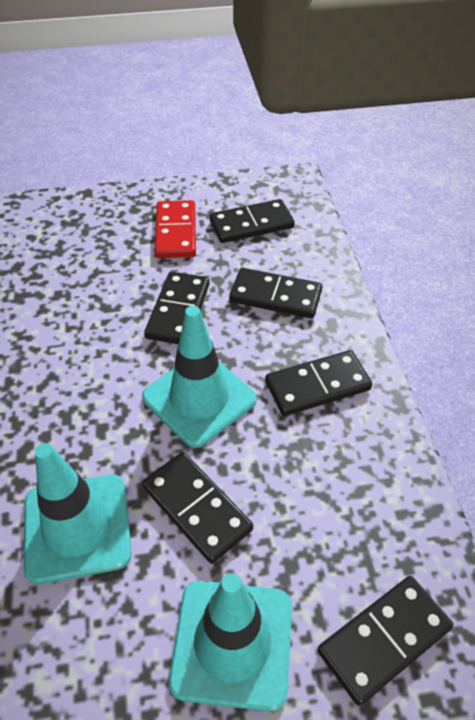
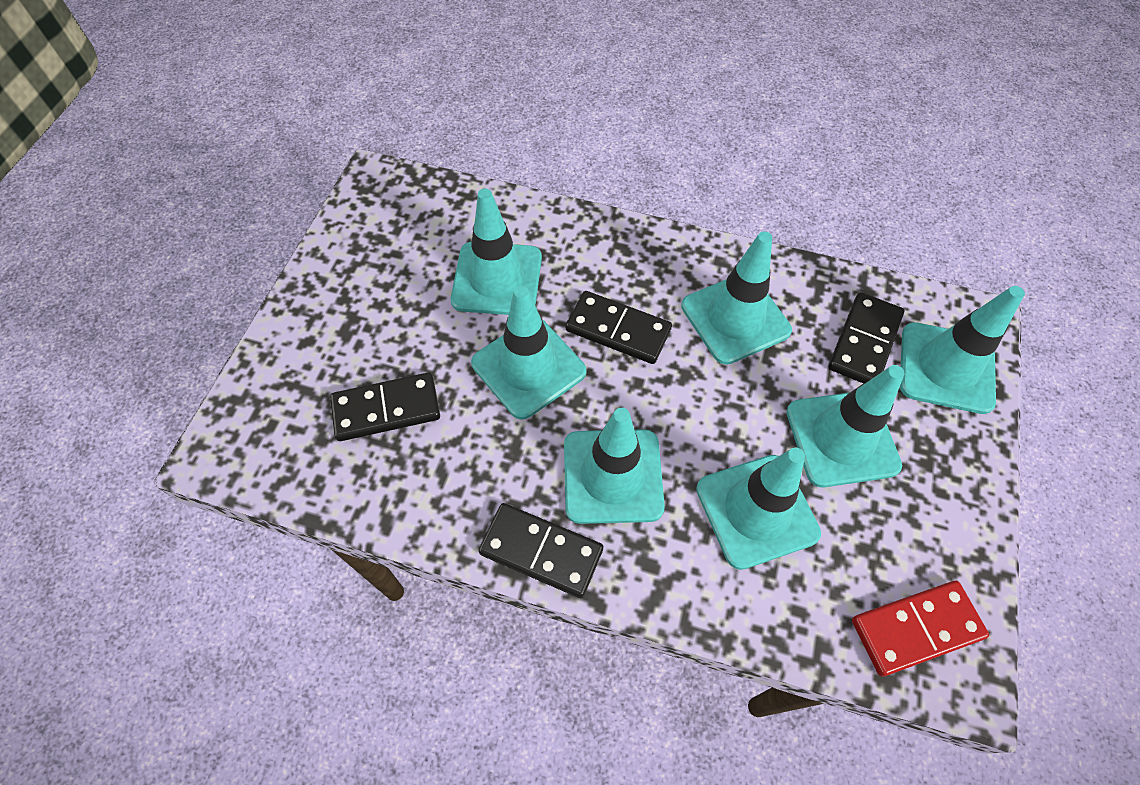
black domino: 6 -> 4
turquoise traffic cone: 3 -> 7

